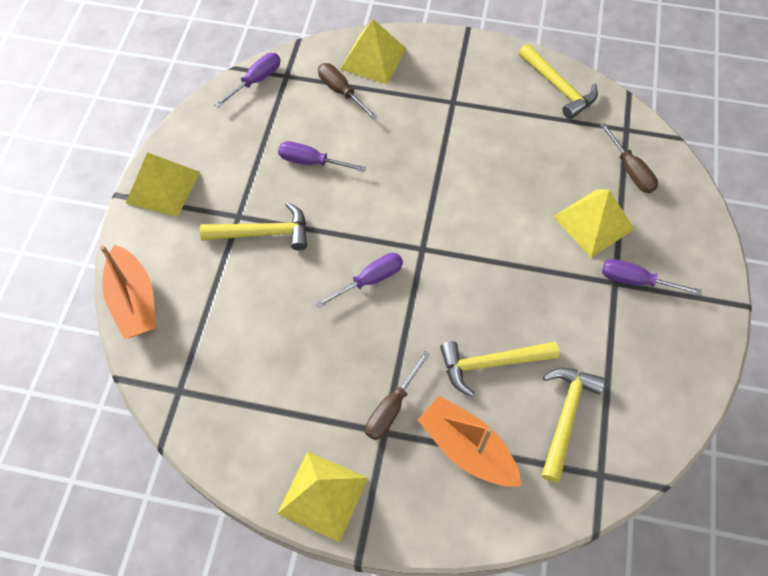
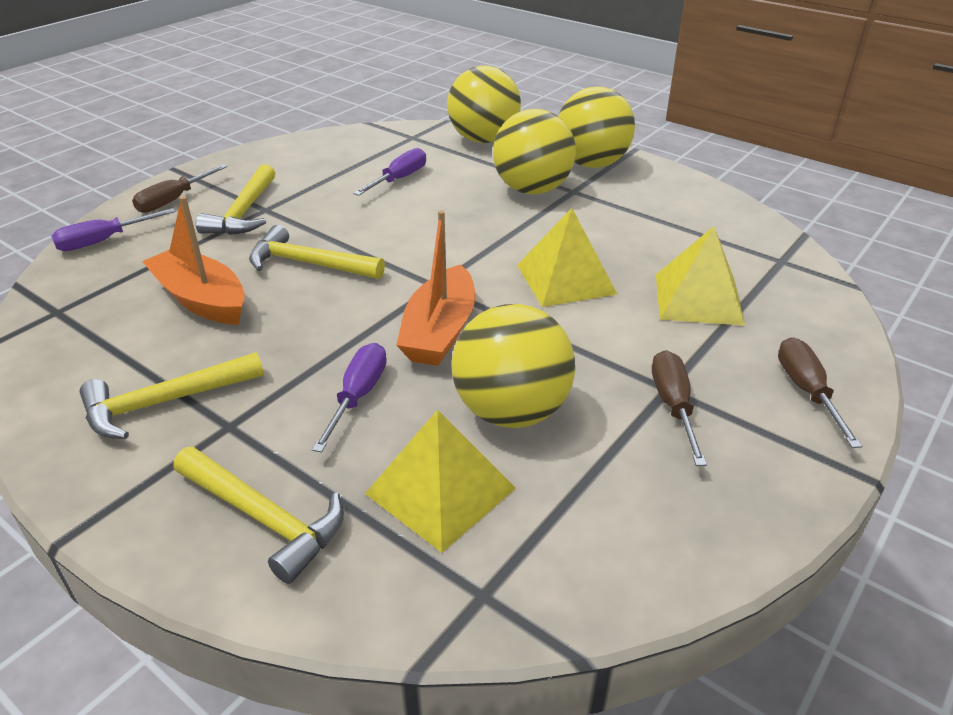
purple screwdriver: 4 -> 3
yellow ball: 0 -> 4
yellow pyramid: 4 -> 3

